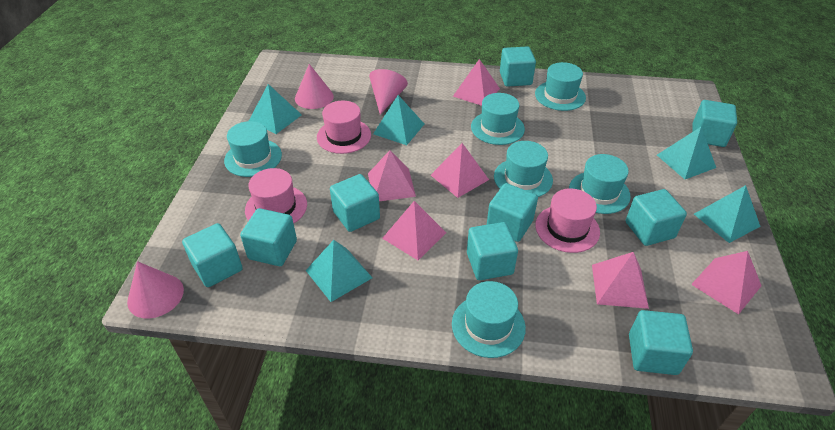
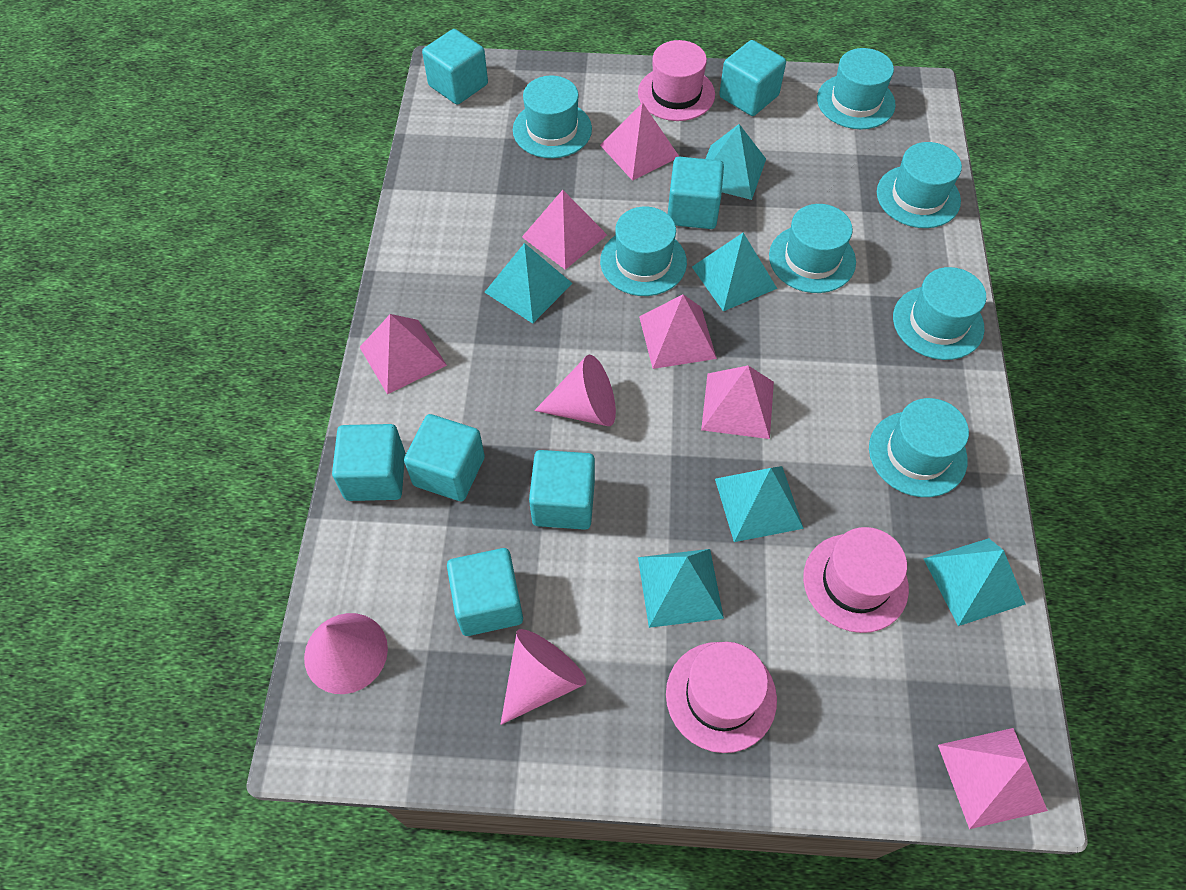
turquoise cube: 9 -> 7
turquoise hat: 6 -> 7
turquoise pyramid: 5 -> 6

